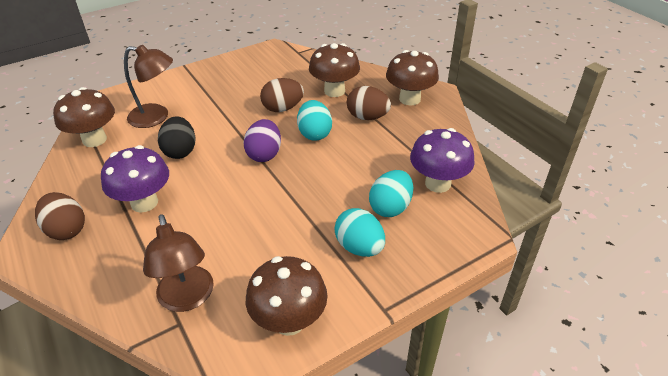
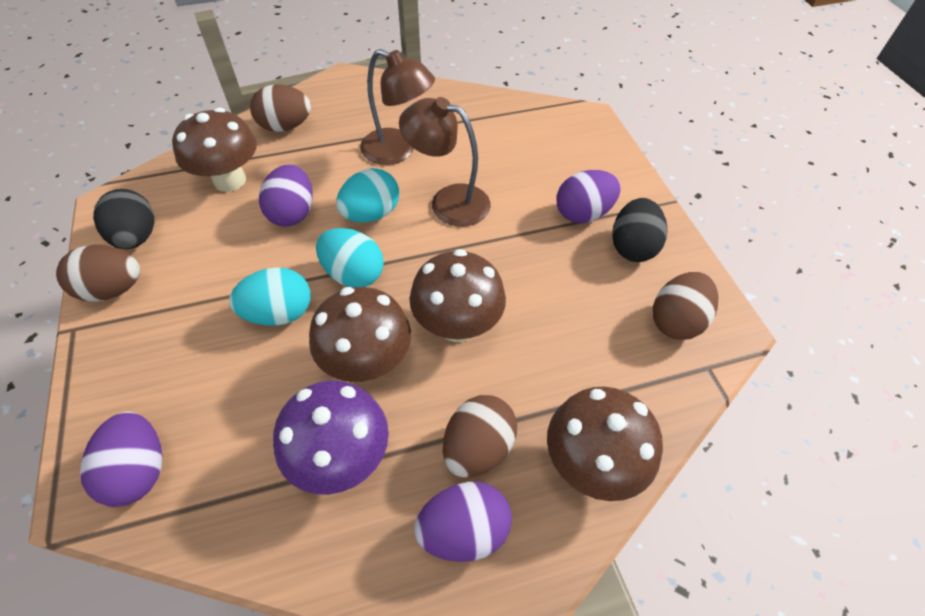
black egg: 1 -> 2
brown egg: 3 -> 4
purple egg: 1 -> 4
purple mushroom: 2 -> 1

